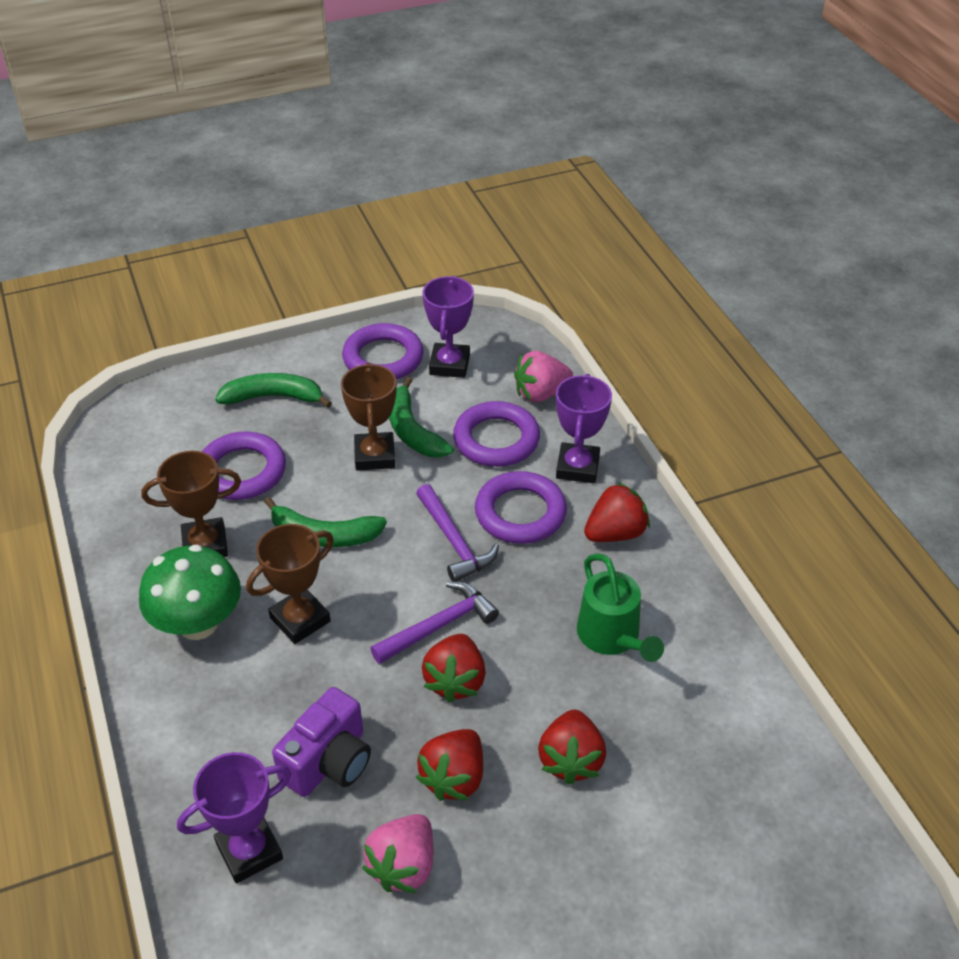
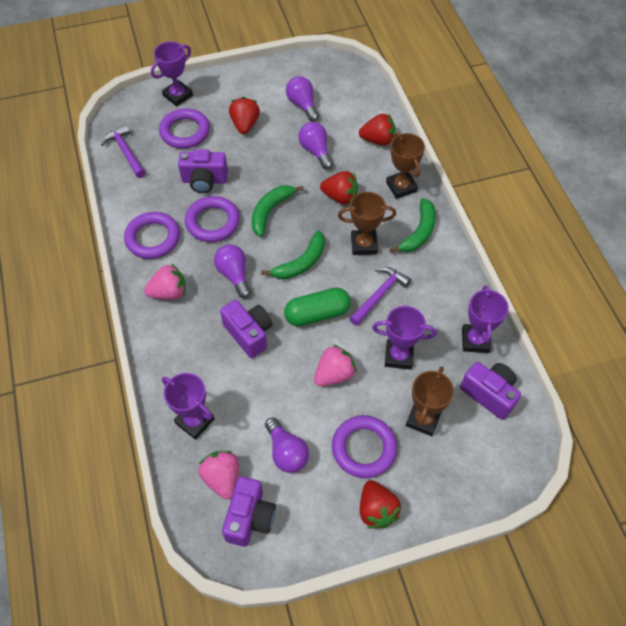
green capsule: 0 -> 1
green mushroom: 1 -> 0
green watering can: 1 -> 0
pink strawberry: 2 -> 3
purple camera: 1 -> 4
purple light bulb: 0 -> 4
purple trophy: 3 -> 4

